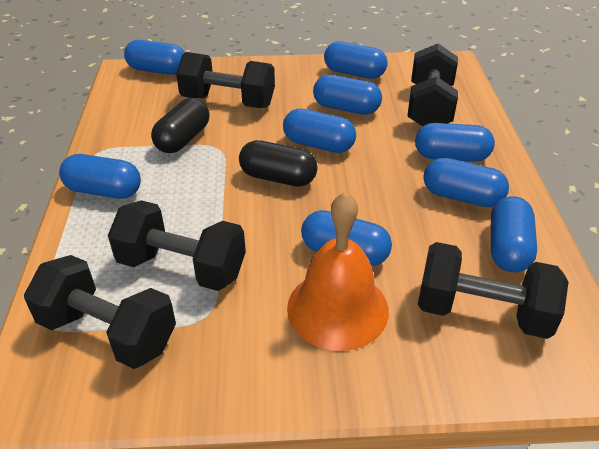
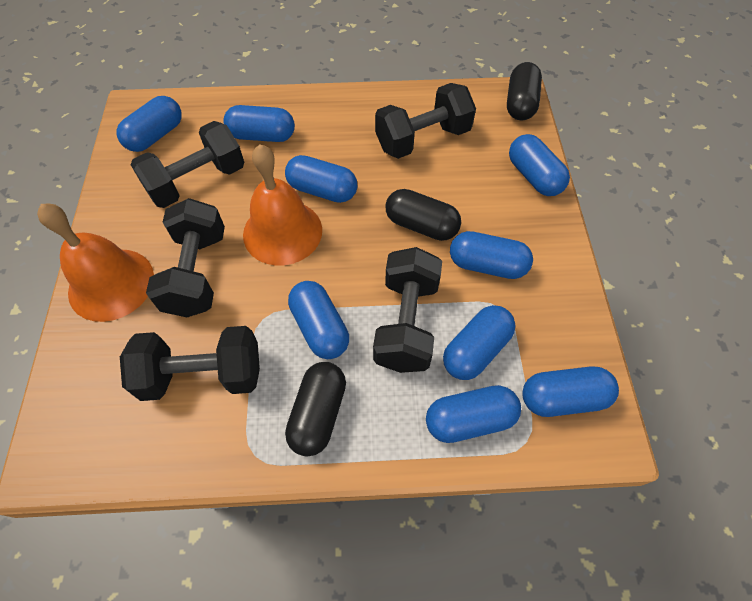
black capsule: 2 -> 3
orange bell: 1 -> 2

